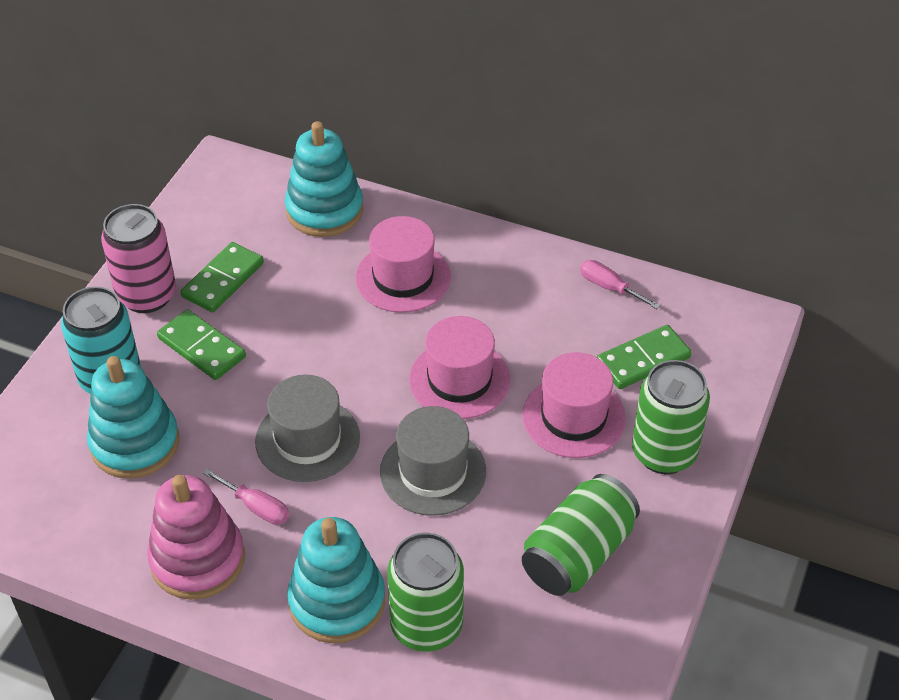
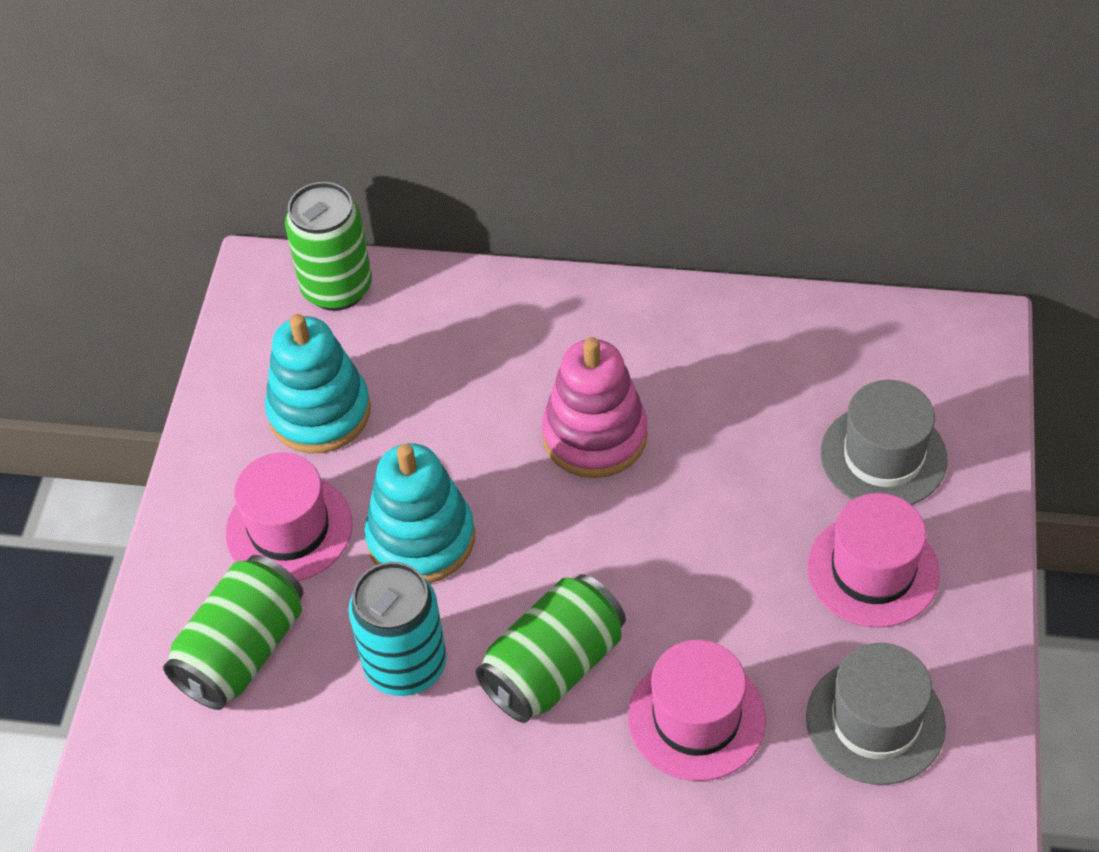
green domino: 3 -> 0
pink can: 1 -> 0
pink screwdriver: 2 -> 0
turquoise stacking toy: 3 -> 2

